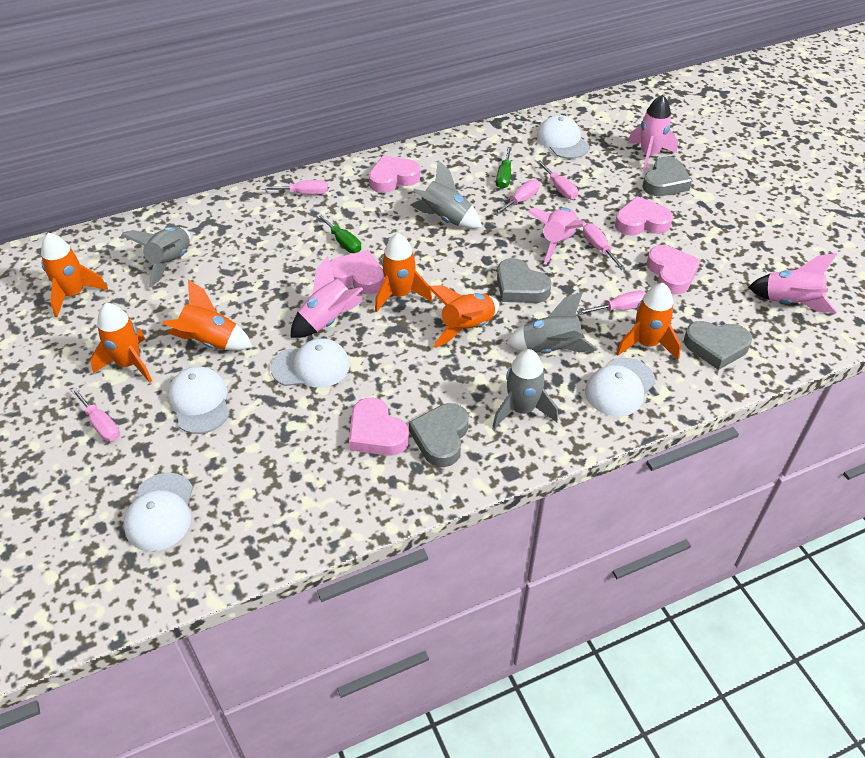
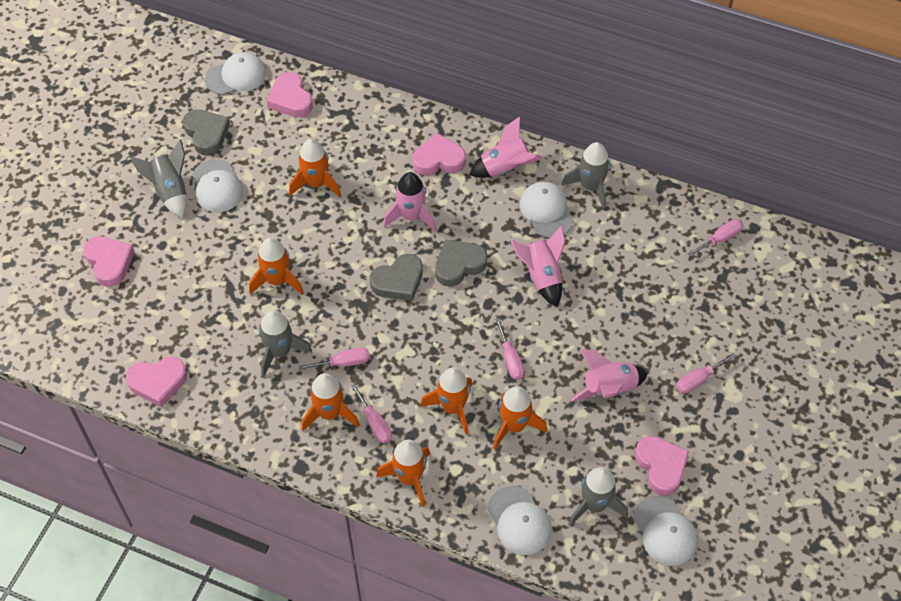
green screwdriver: 2 -> 0
grey heart: 4 -> 3
pink screwdriver: 6 -> 5

